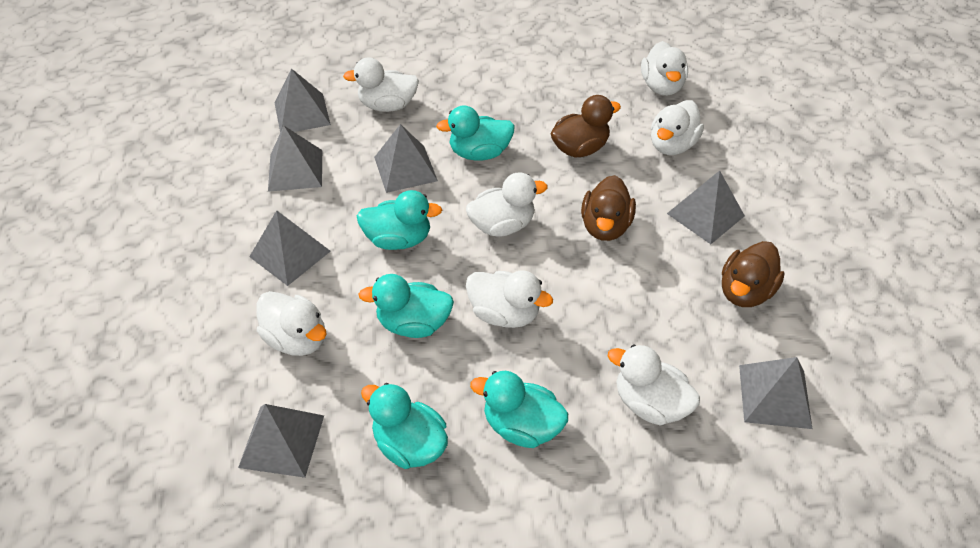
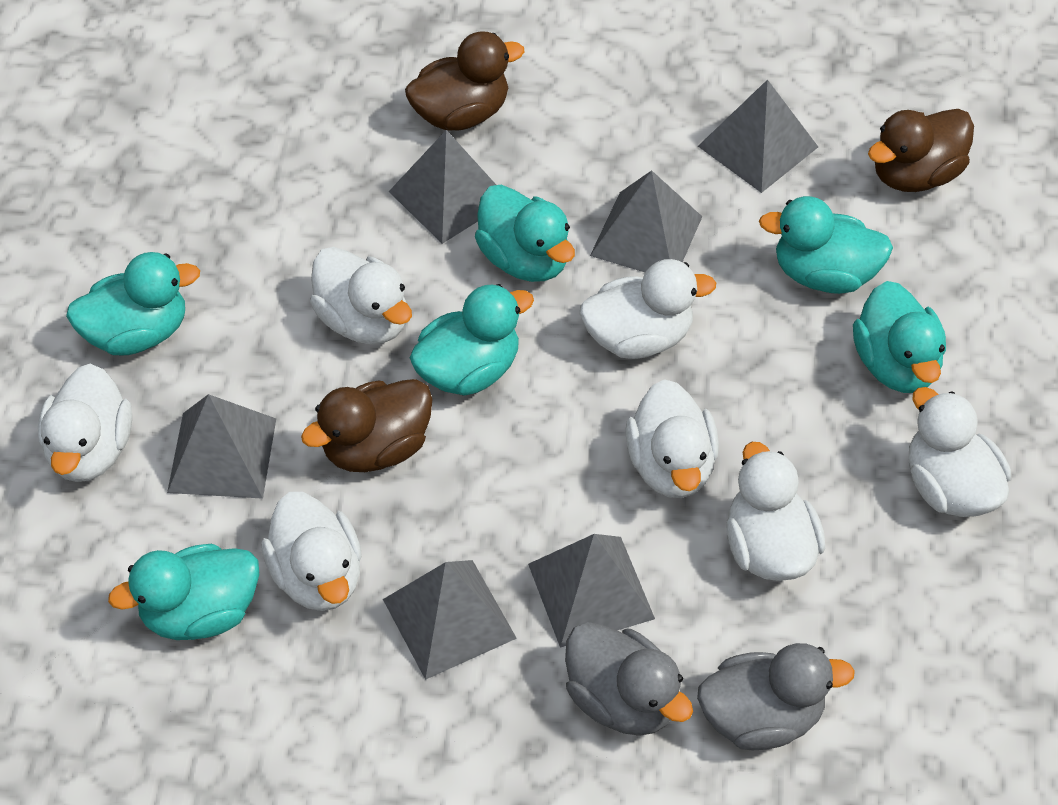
grey duck: 0 -> 2
grey pyramid: 7 -> 6
turquoise duck: 5 -> 6

